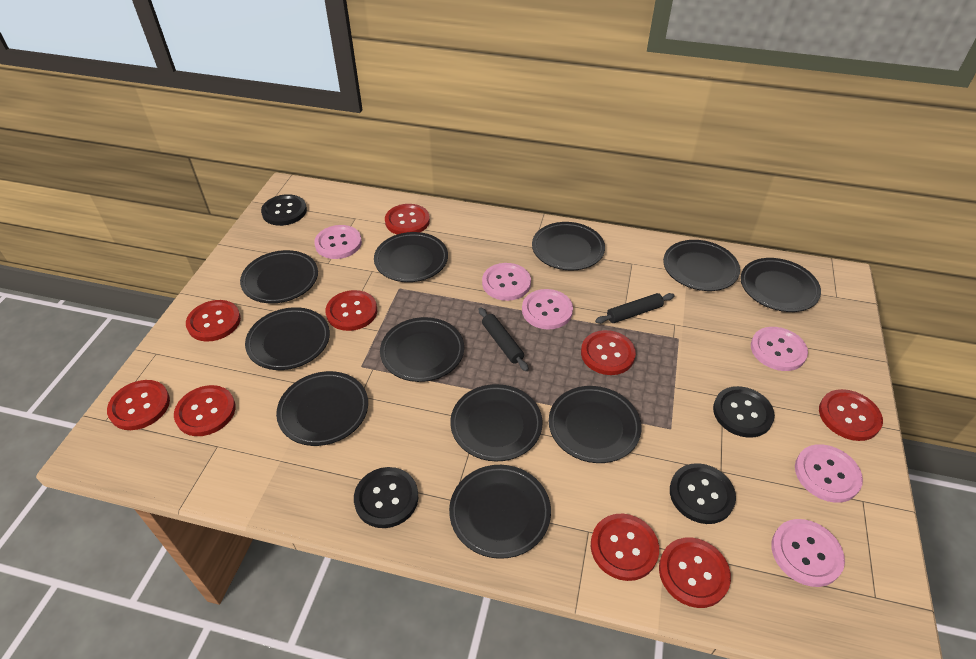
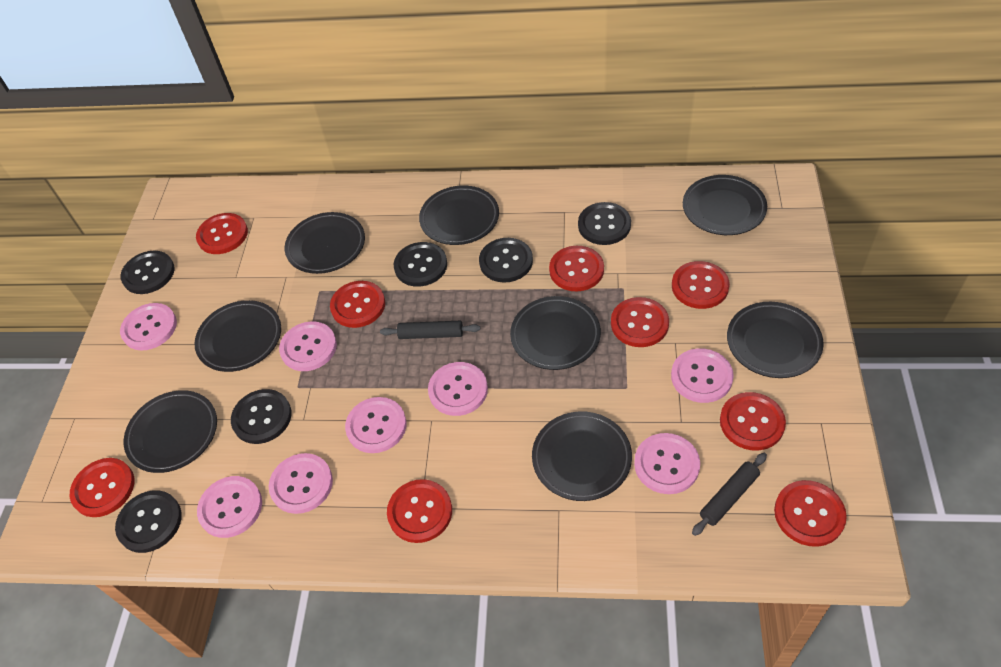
black button: 4 -> 6
black plate: 11 -> 8
pink button: 6 -> 8

